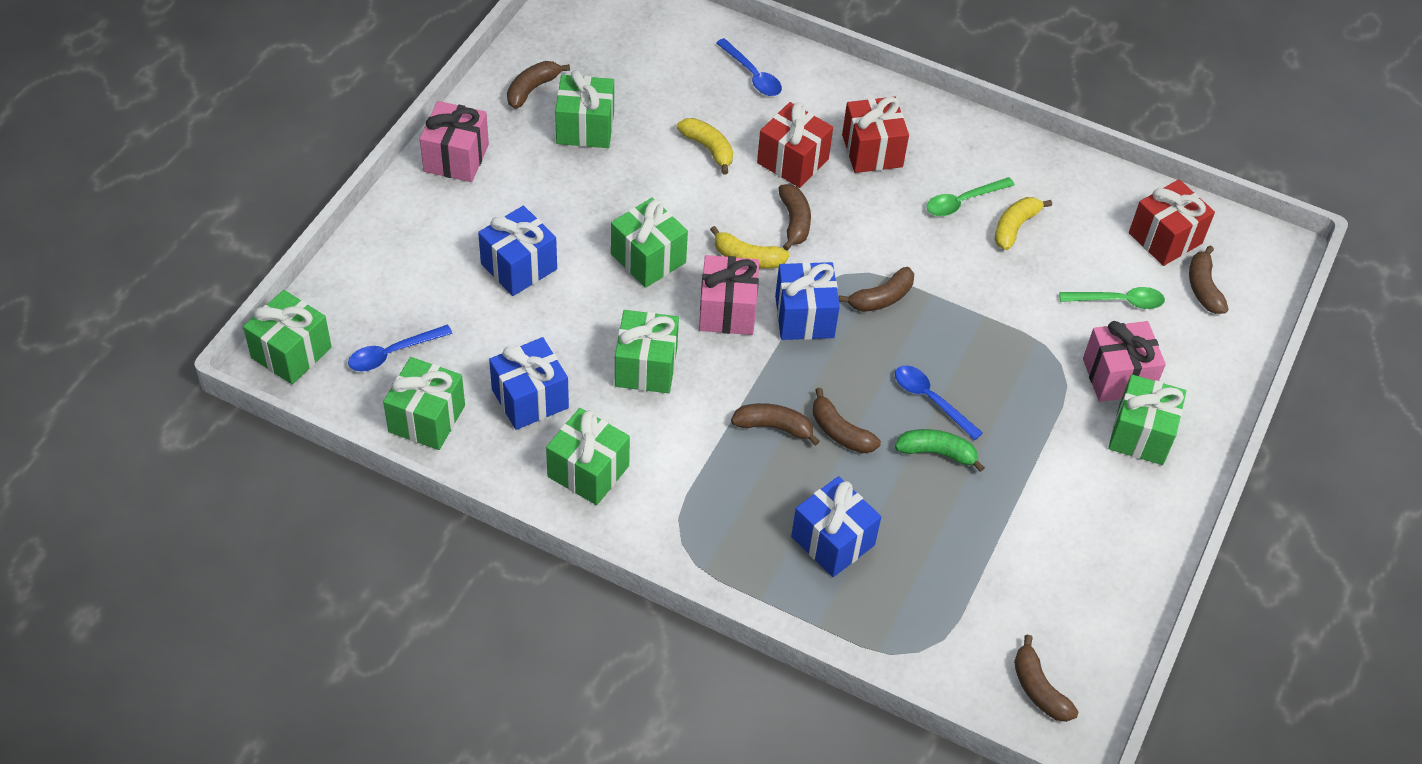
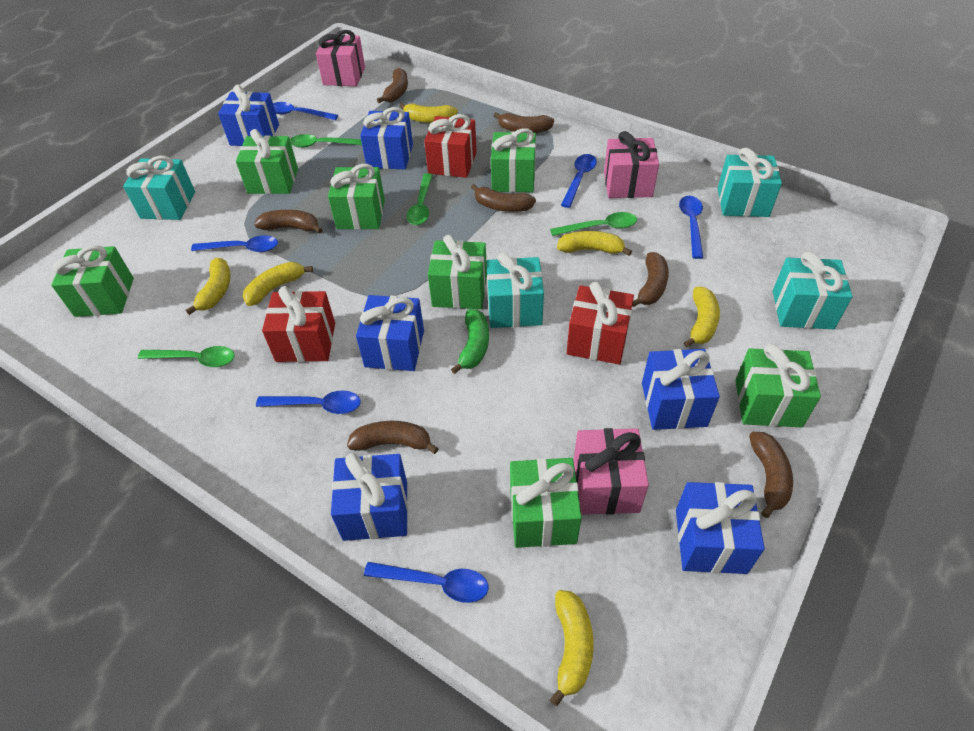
blue gift: 4 -> 6
blue spoon: 3 -> 6
green spoon: 2 -> 4
turquoise gift: 0 -> 4
yellow banana: 3 -> 6

